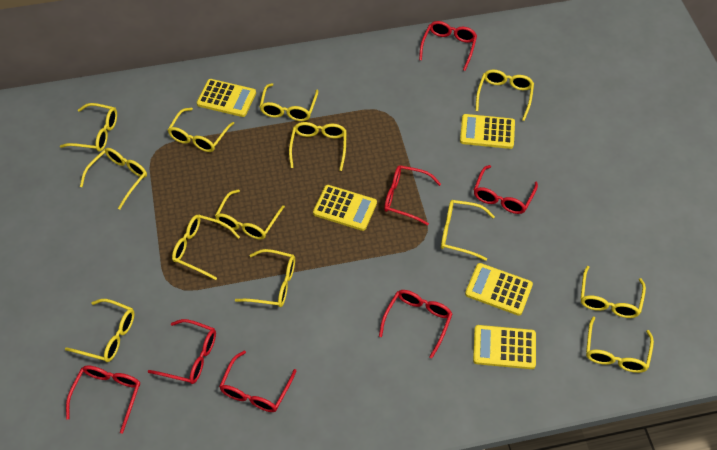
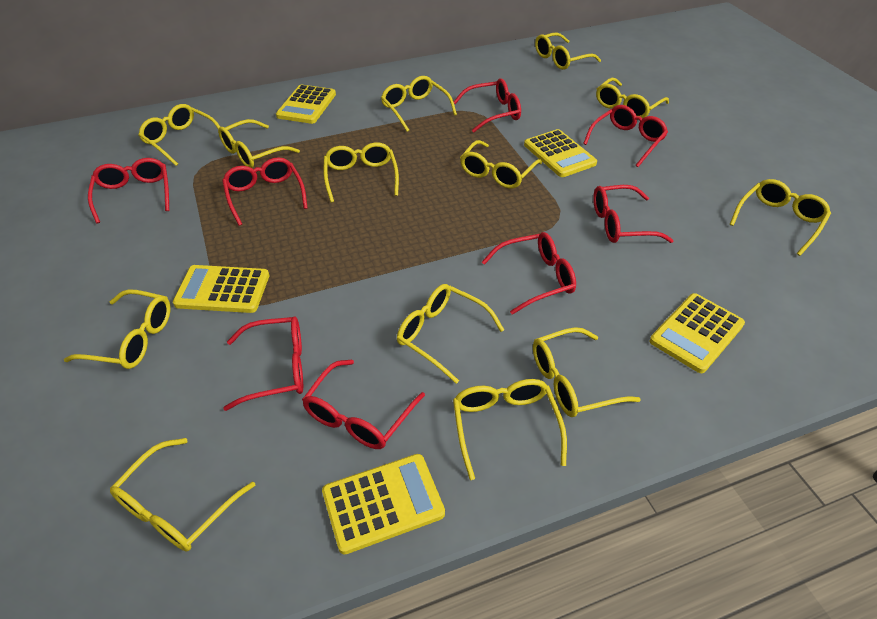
red glasses: 7 -> 8

